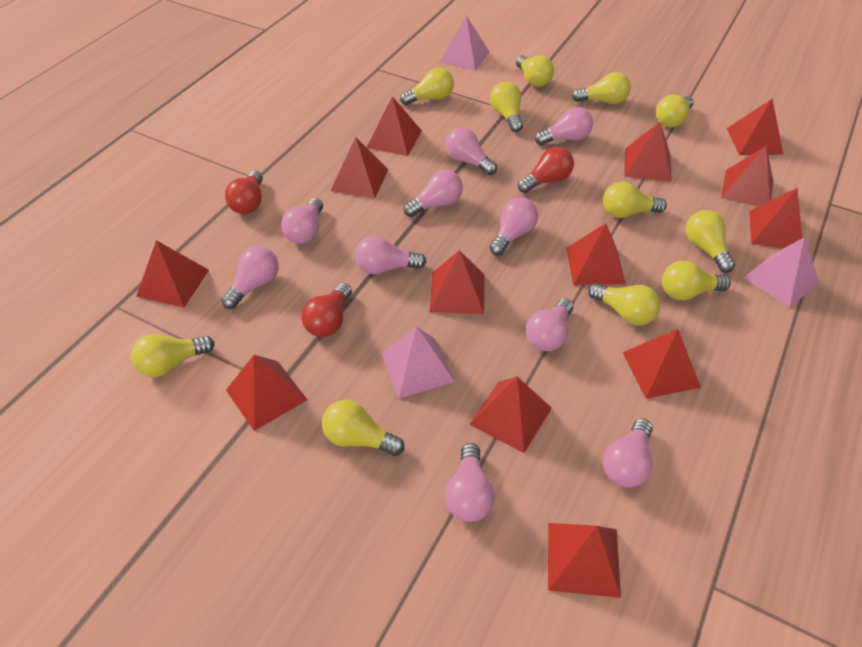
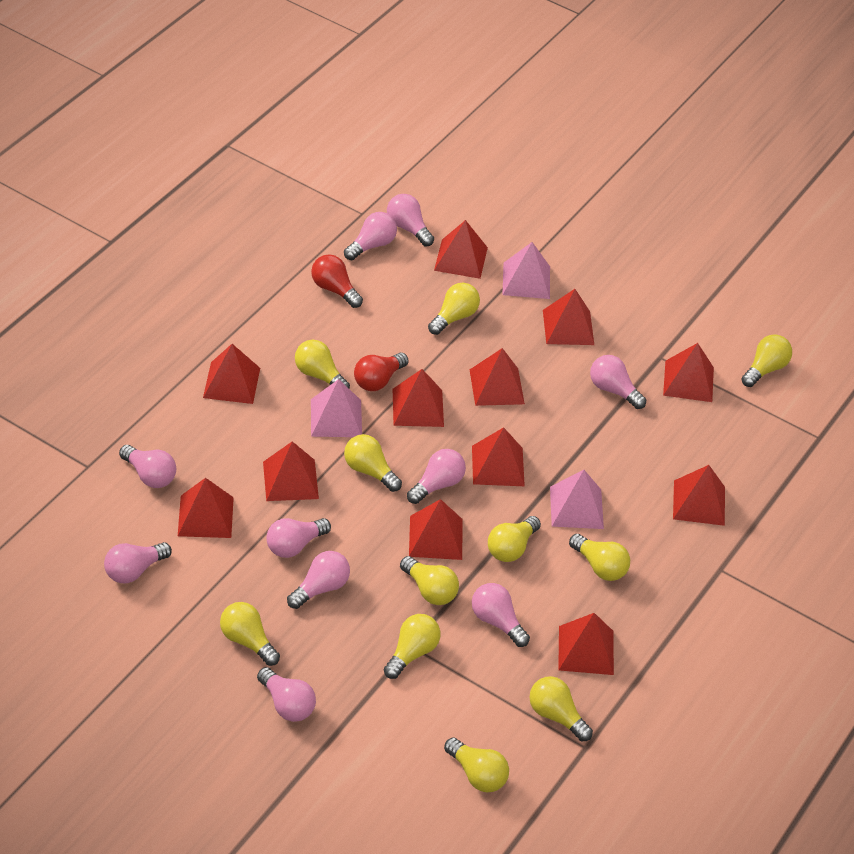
red light bulb: 3 -> 2
red pyramid: 13 -> 12

